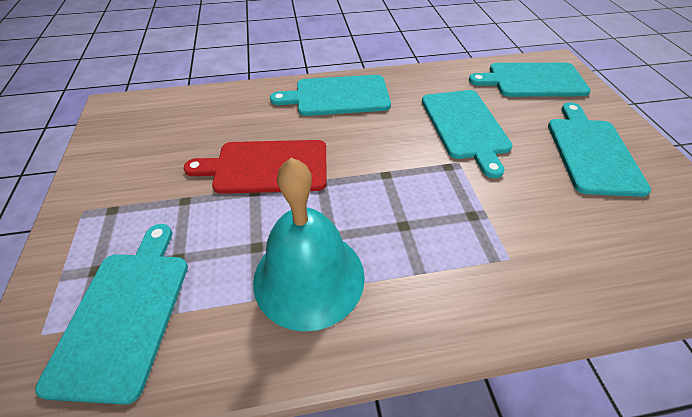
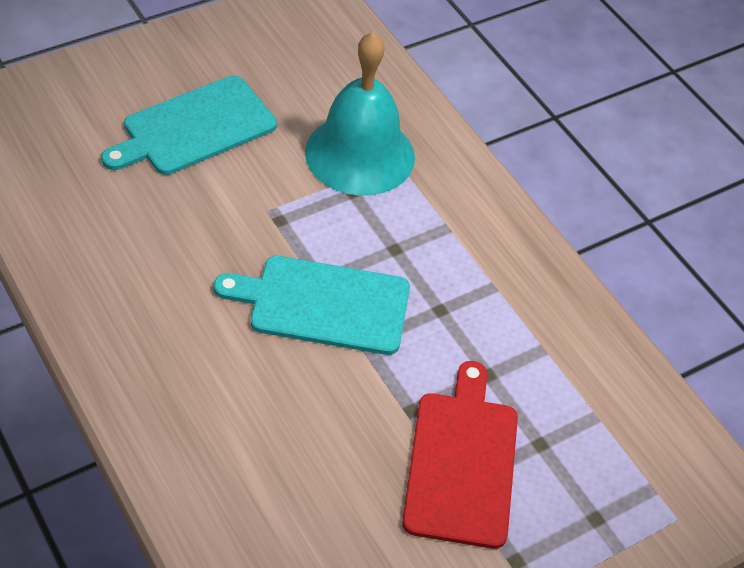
turquoise cutting board: 5 -> 2

